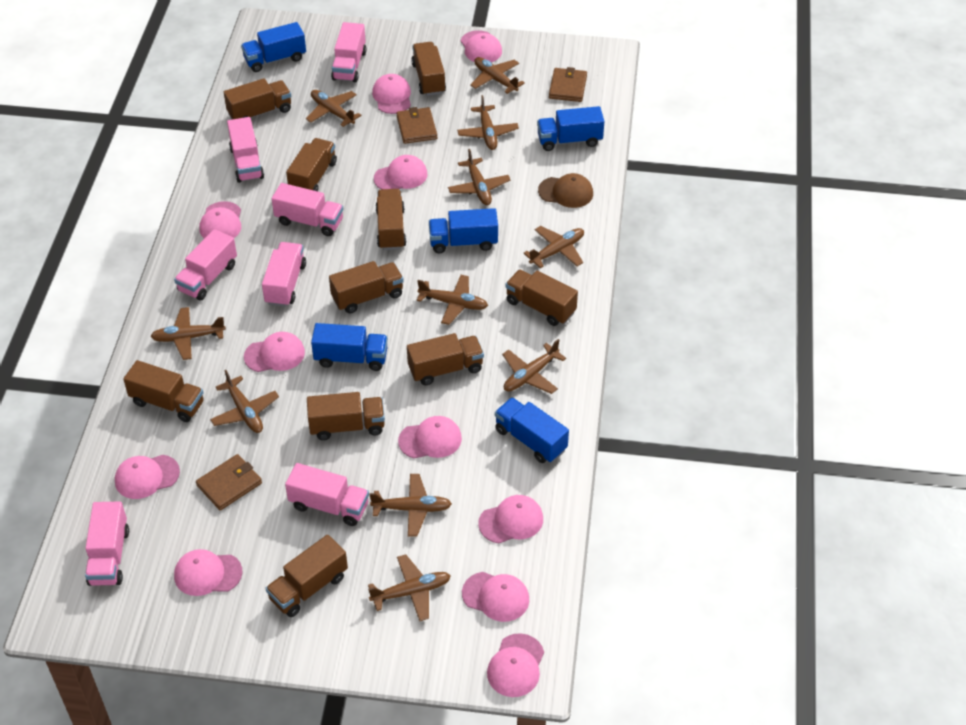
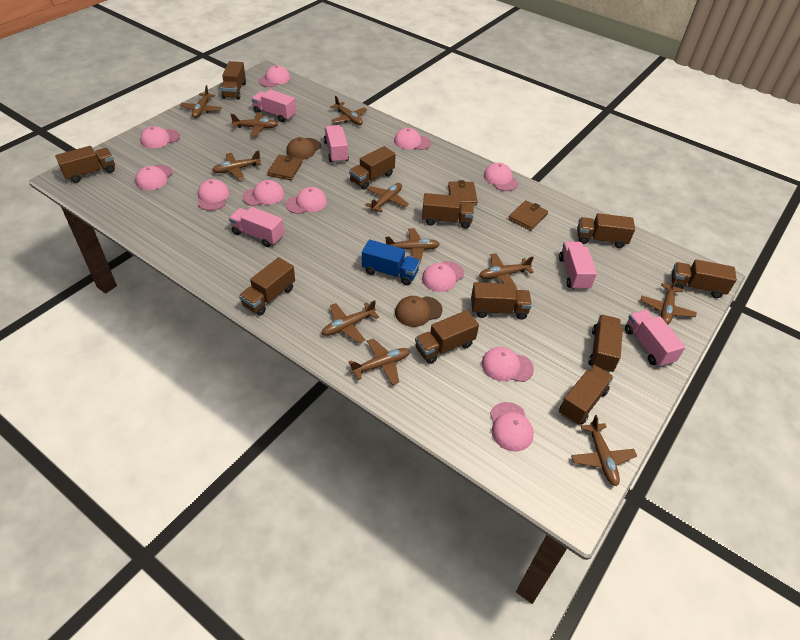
blue truck: 5 -> 1
brown cap: 1 -> 2
brown truck: 10 -> 11
pink truck: 7 -> 5

